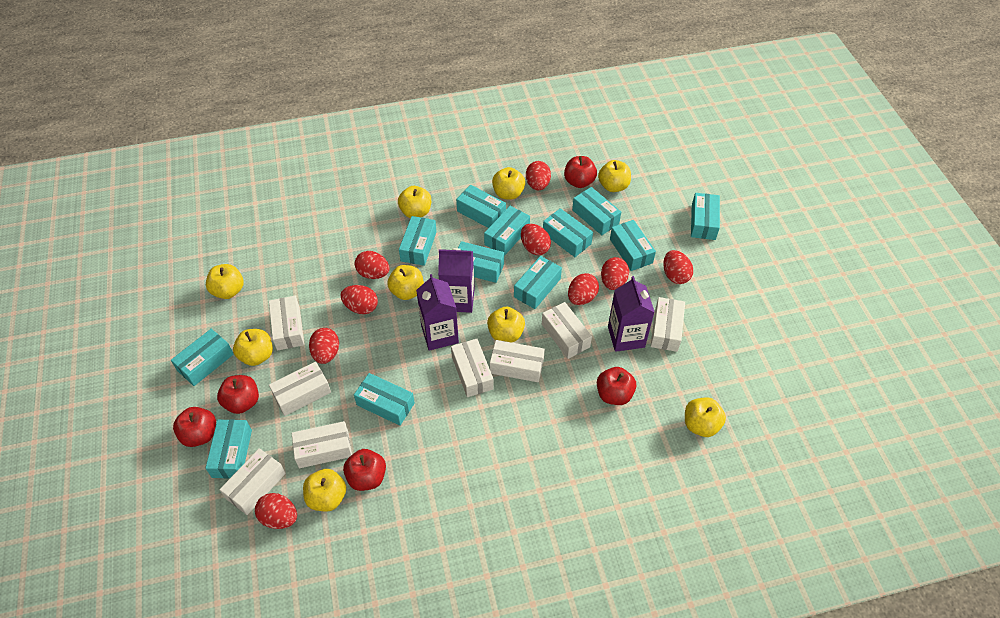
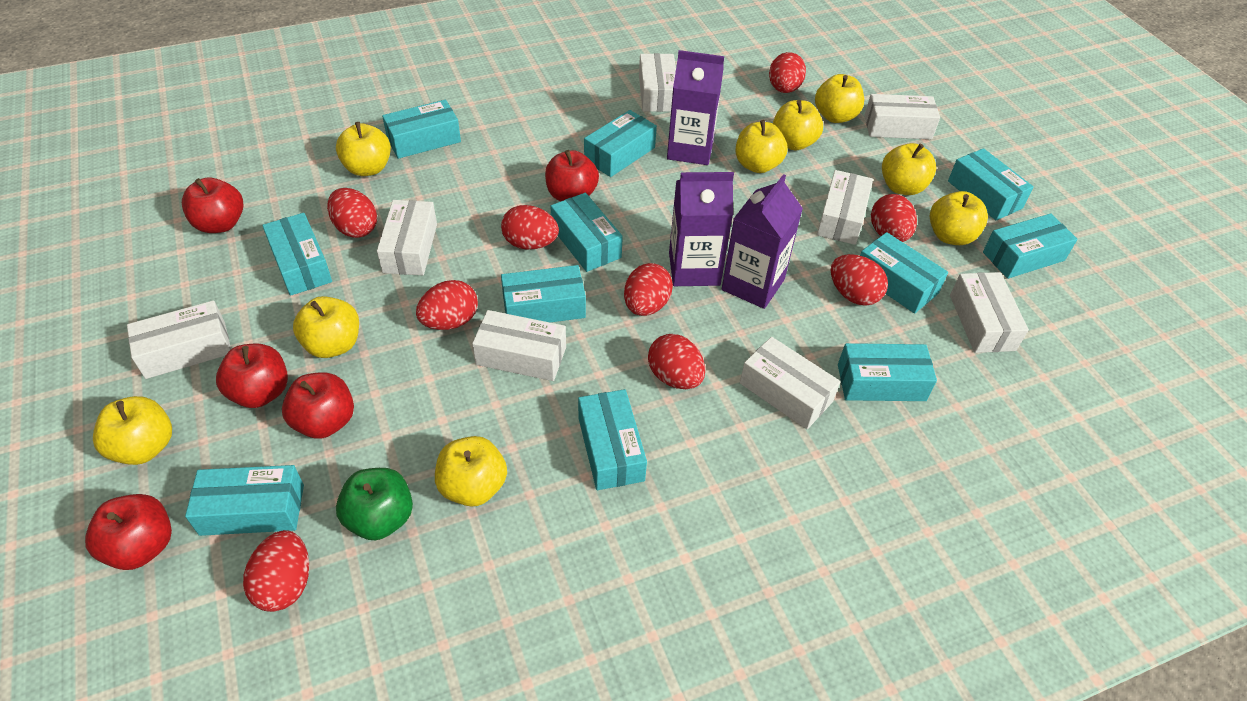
green apple: 0 -> 1
turquoise box: 12 -> 11

